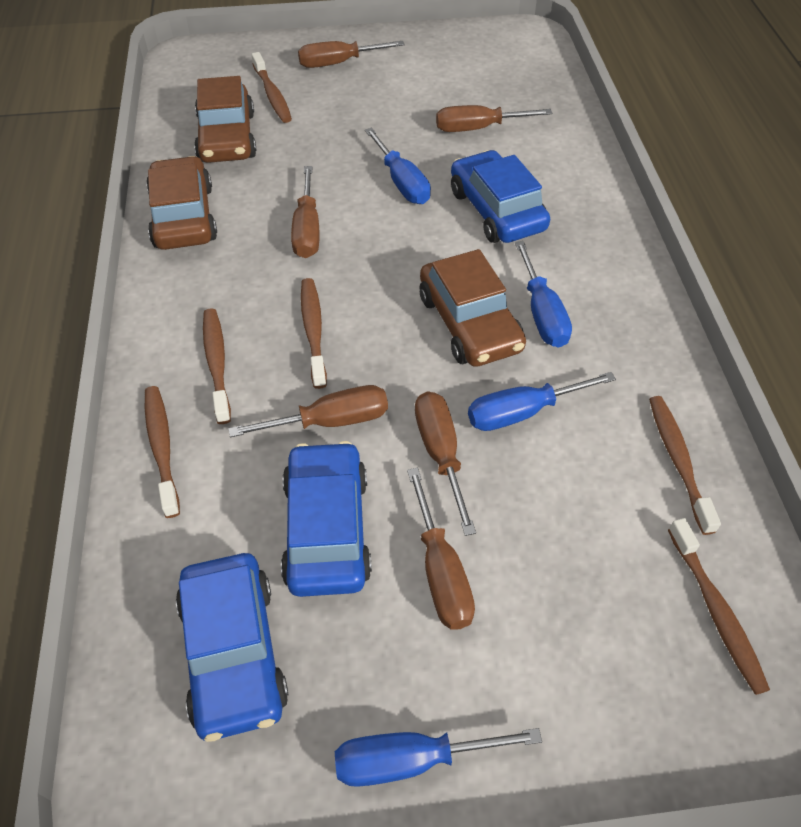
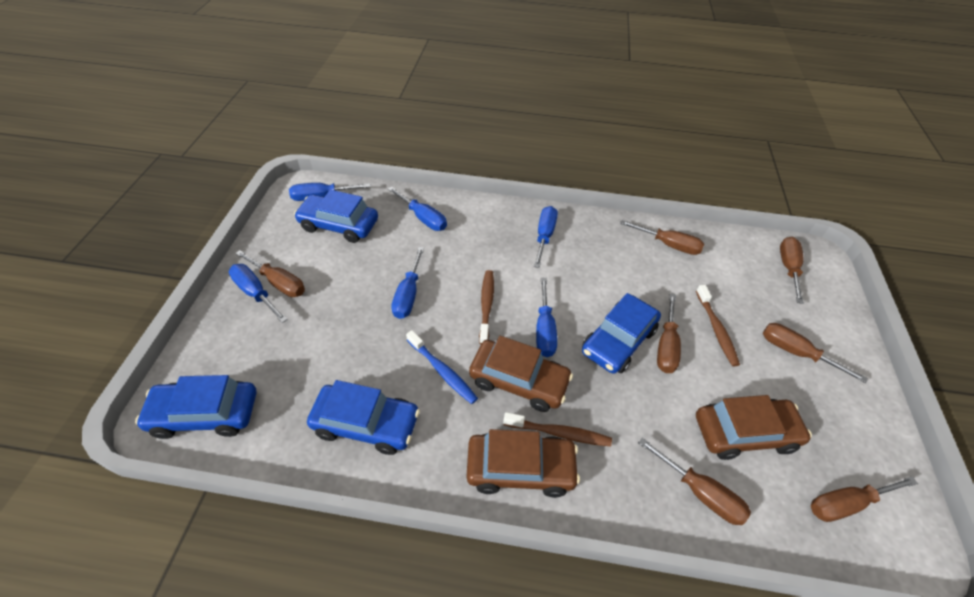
blue car: 3 -> 4
blue screwdriver: 4 -> 6
blue toothbrush: 0 -> 1
brown screwdriver: 6 -> 7
brown toothbrush: 6 -> 3

